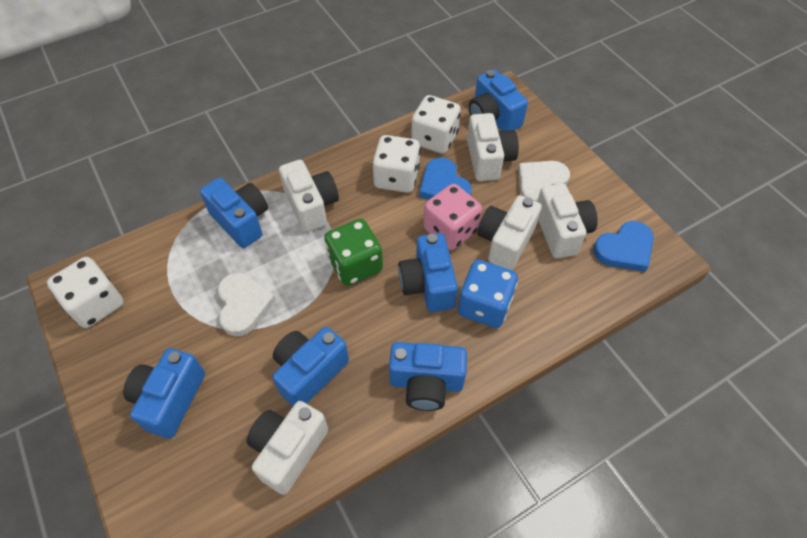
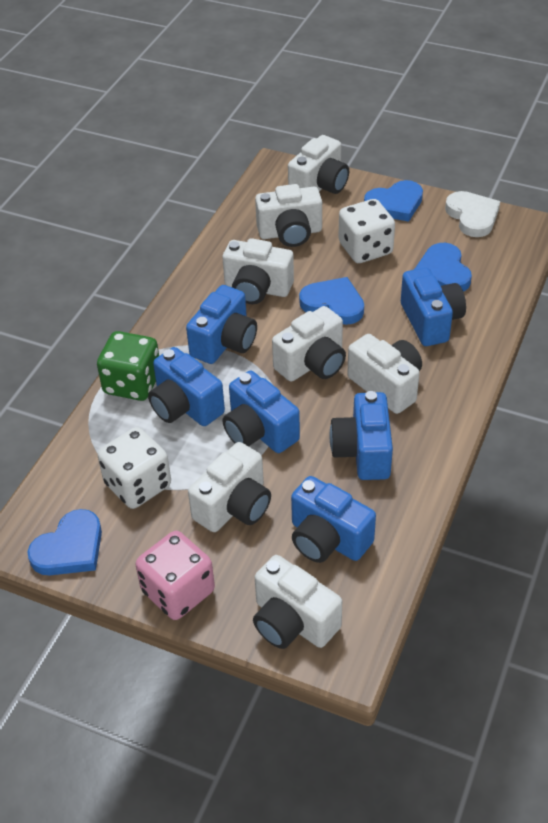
blue dice: 1 -> 0
blue heart: 2 -> 4
white camera: 5 -> 7
white dice: 3 -> 2
white heart: 2 -> 1

